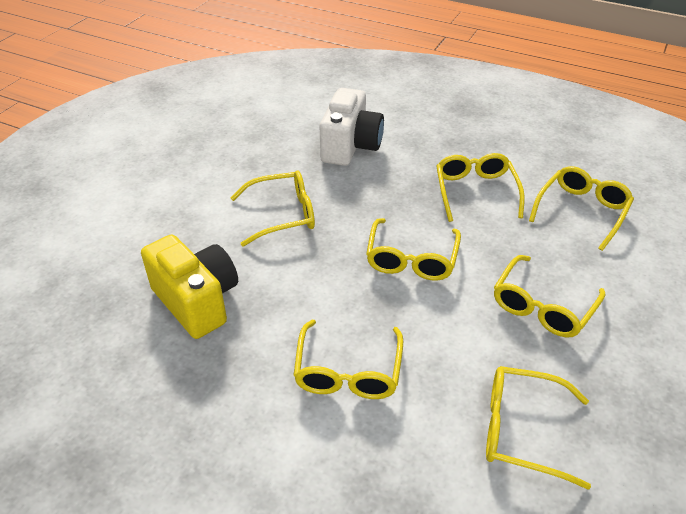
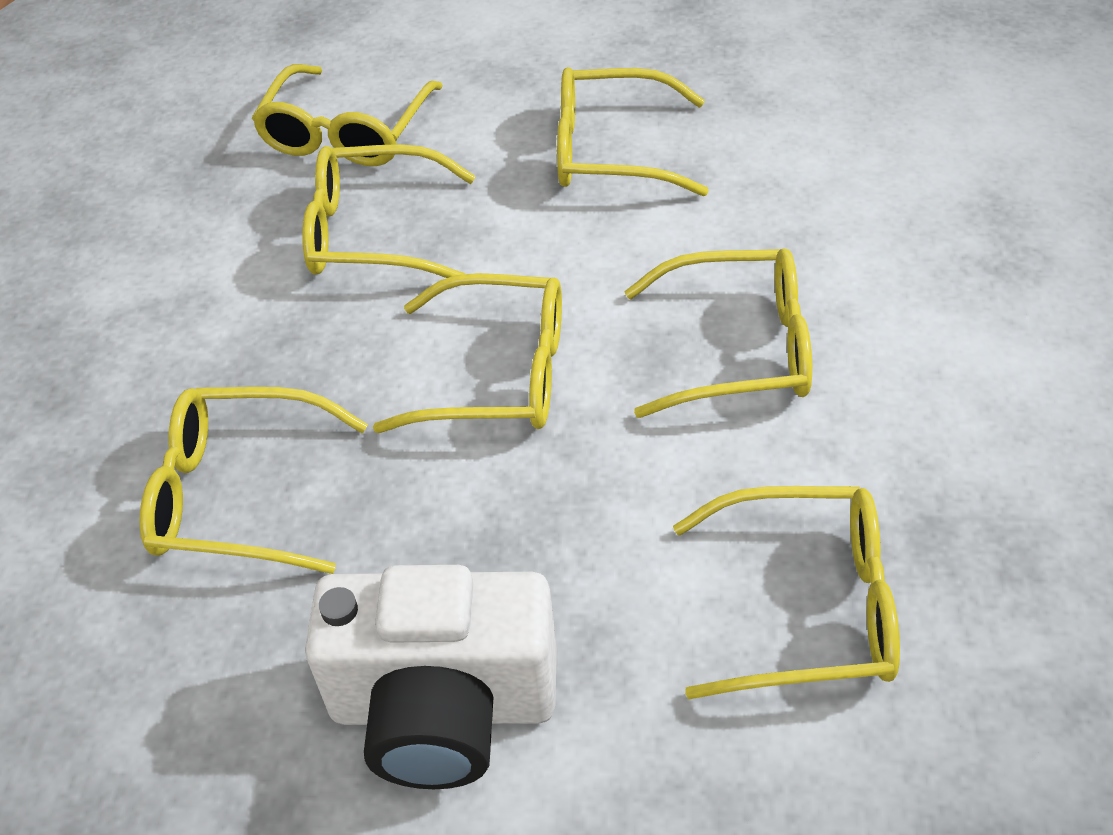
yellow camera: 1 -> 0

